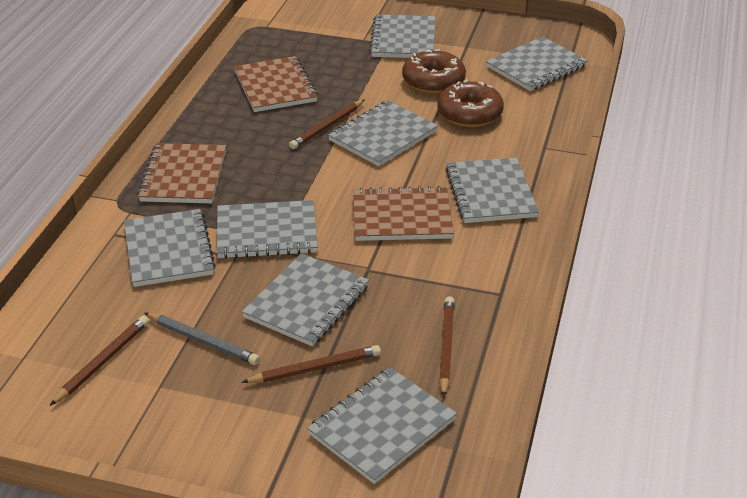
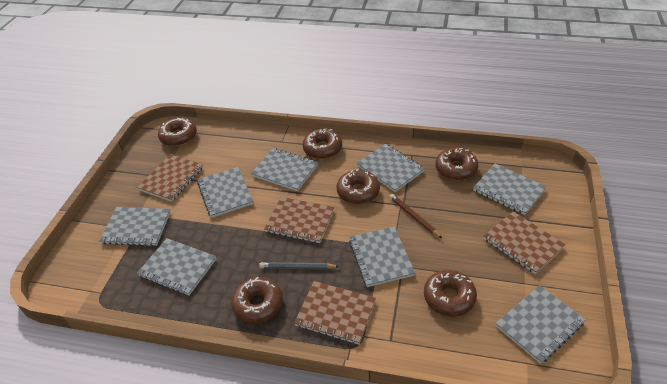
brown donut: 2 -> 6
brown notebook: 3 -> 4
brown pencil: 4 -> 1

